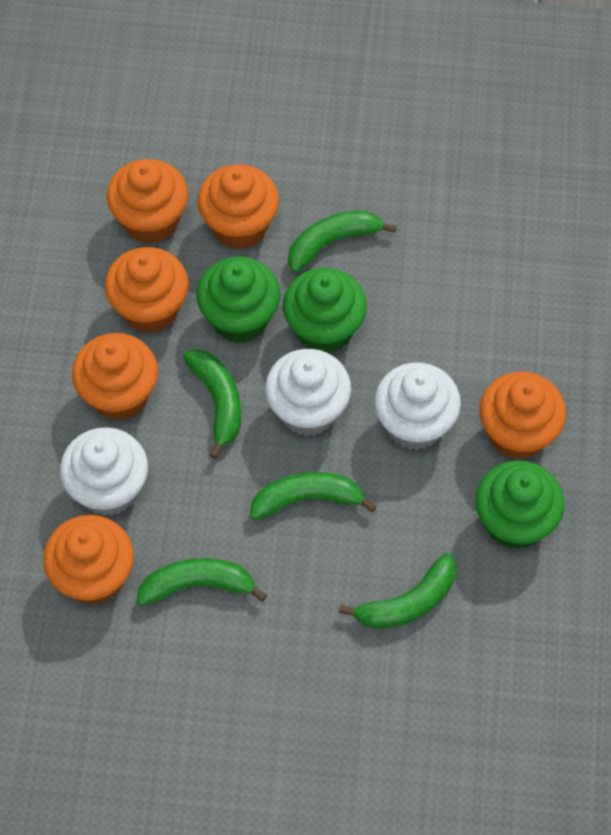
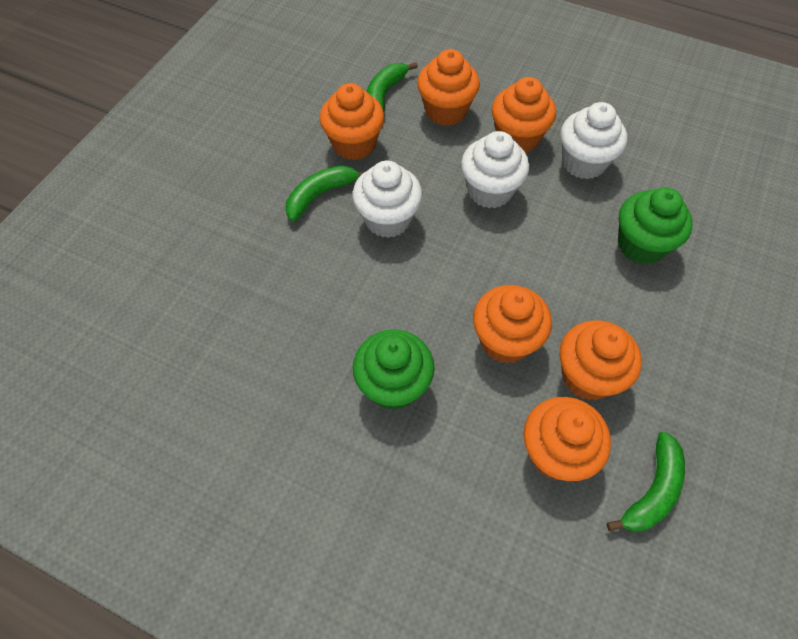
green banana: 5 -> 3
green cupcake: 3 -> 2

